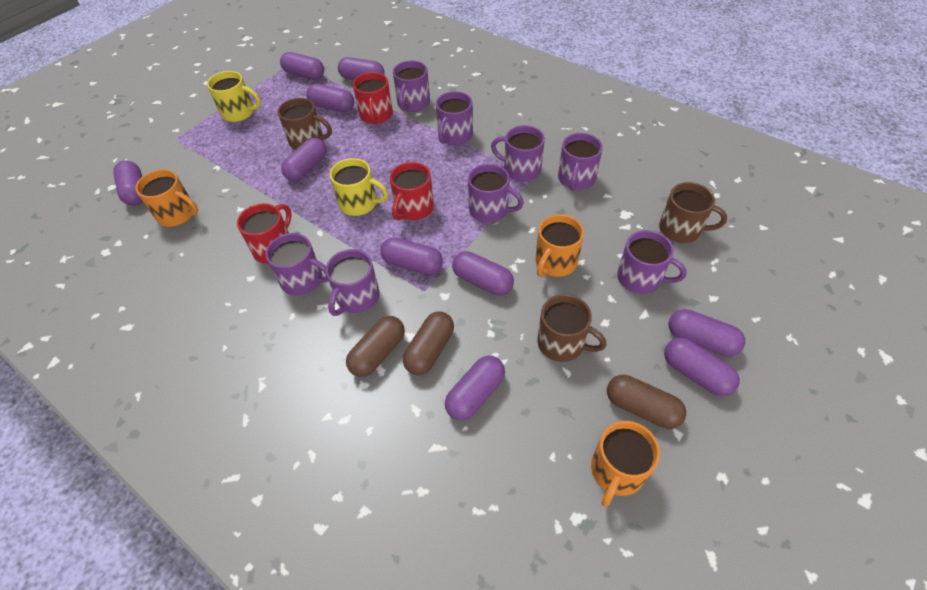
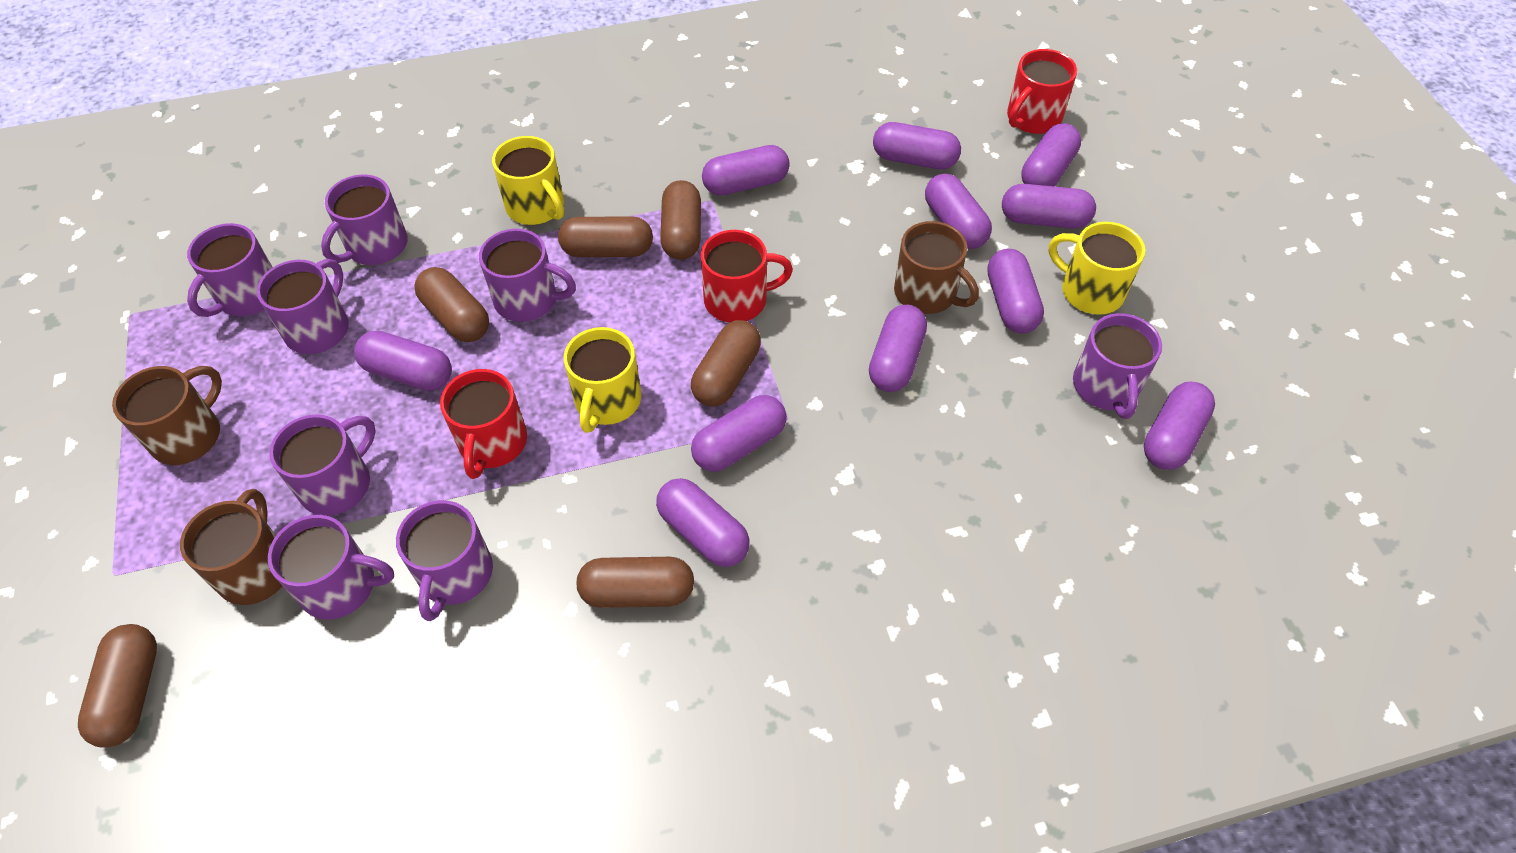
brown capsule: 3 -> 6
orange mug: 3 -> 0
purple capsule: 10 -> 11
yellow mug: 2 -> 3

